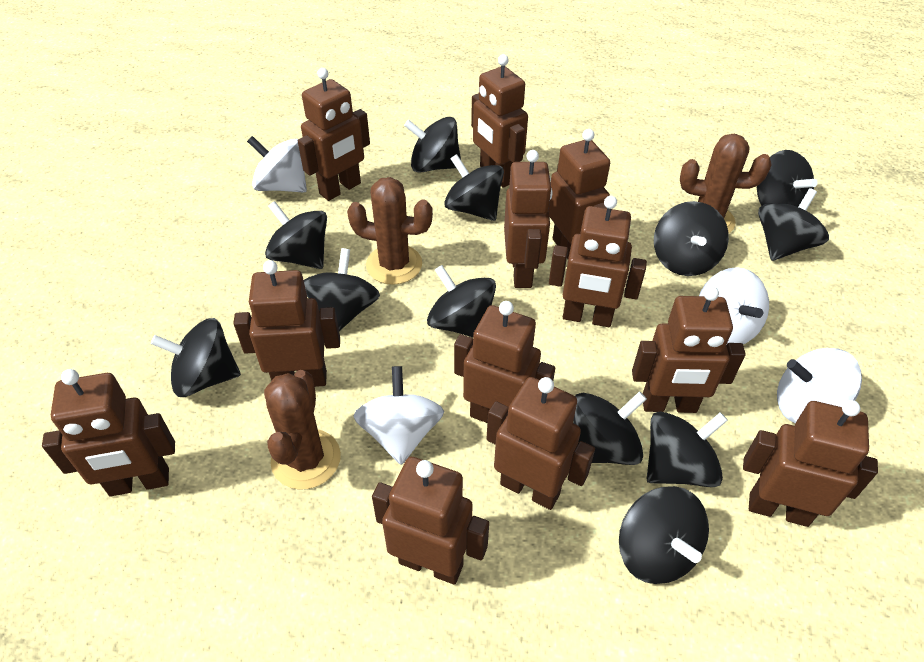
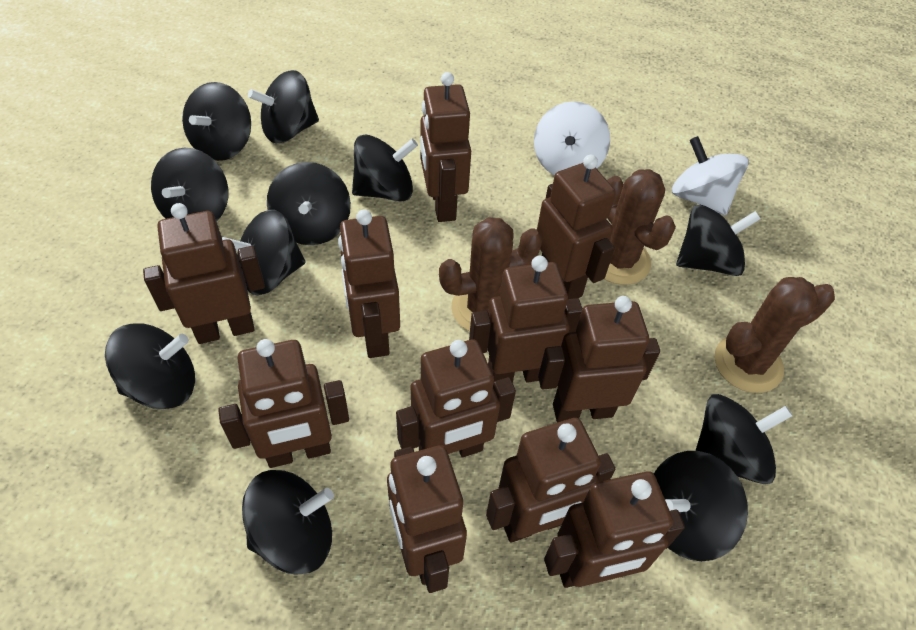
black spinning top: 12 -> 11
brown robot: 12 -> 11
white spinning top: 4 -> 2

